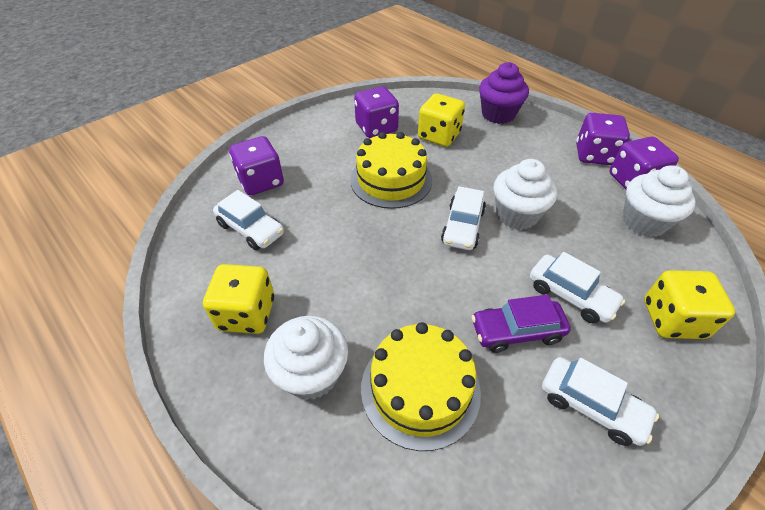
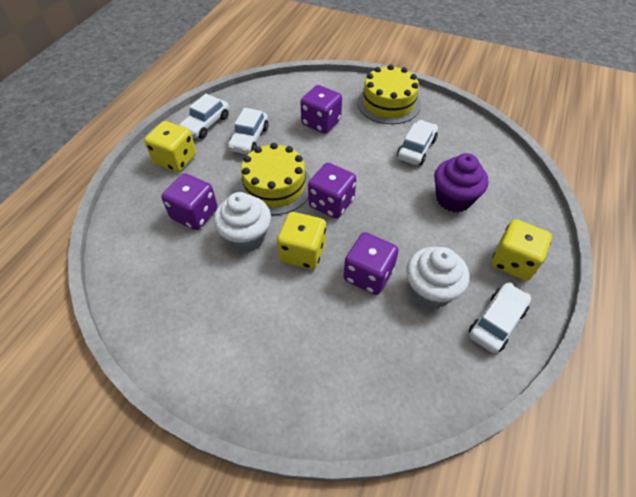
purple car: 1 -> 0
white cupcake: 3 -> 2

